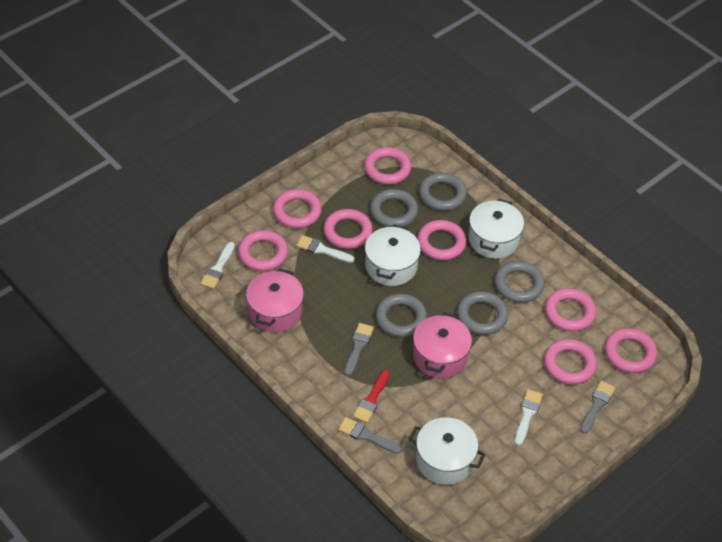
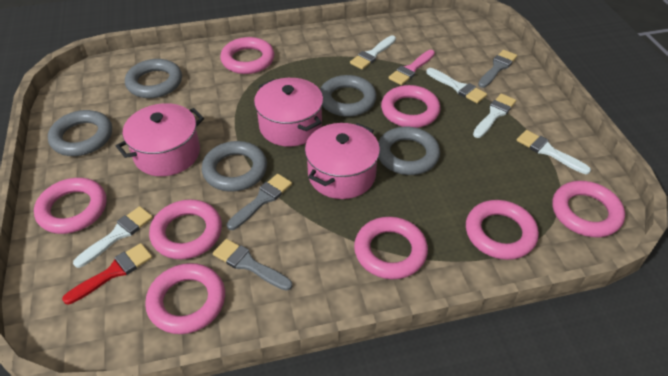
pink brush: 0 -> 1
pink pot: 2 -> 3
white brush: 3 -> 5
white pot: 3 -> 0

